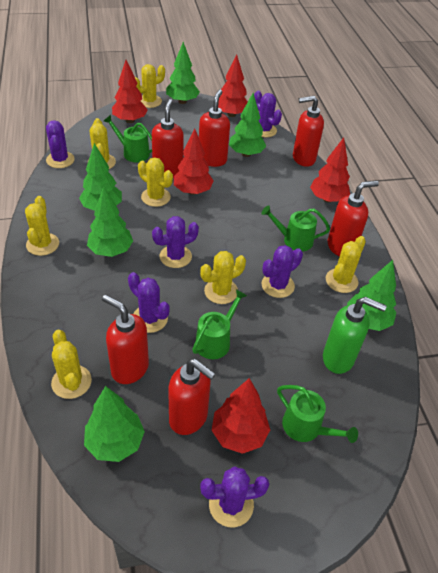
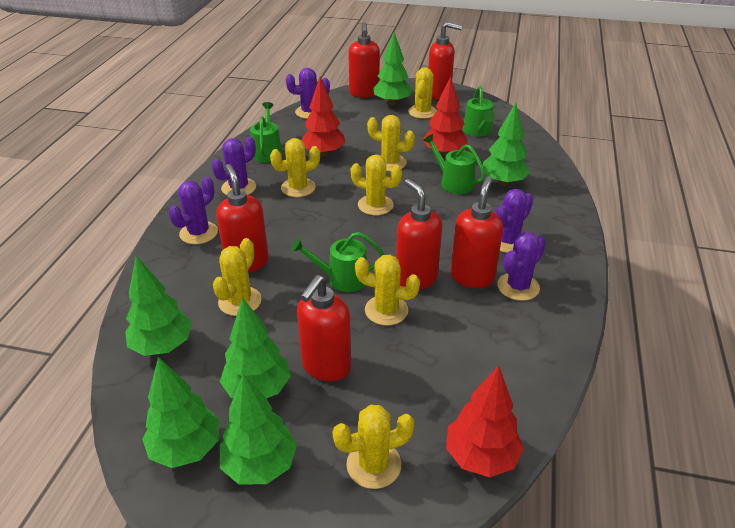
green soap dispenser: 1 -> 0
purple cactus: 6 -> 5
red tree: 5 -> 3

